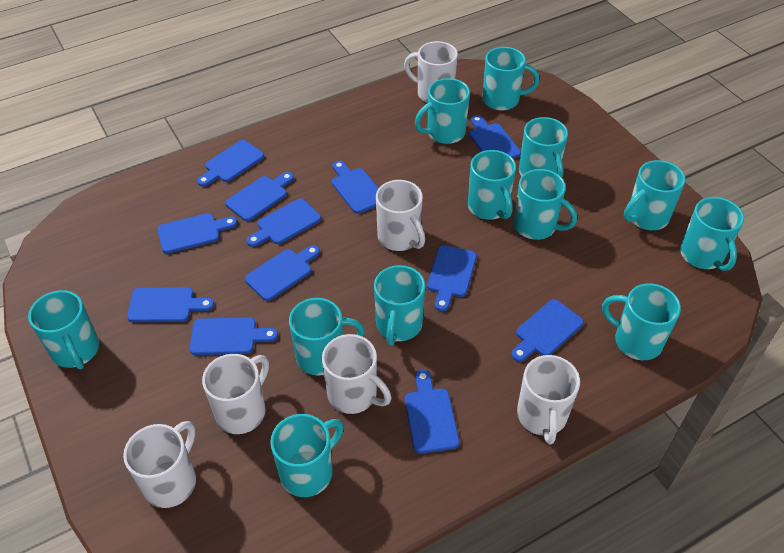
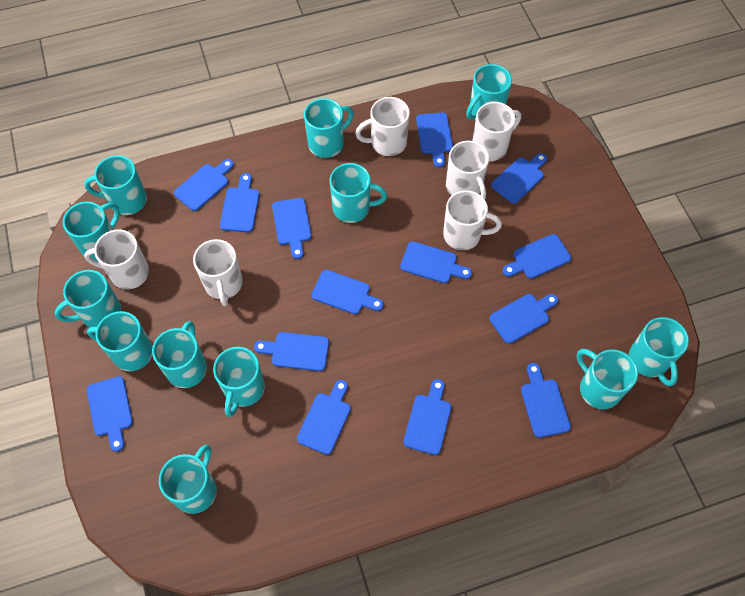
blue cutting board: 12 -> 14

